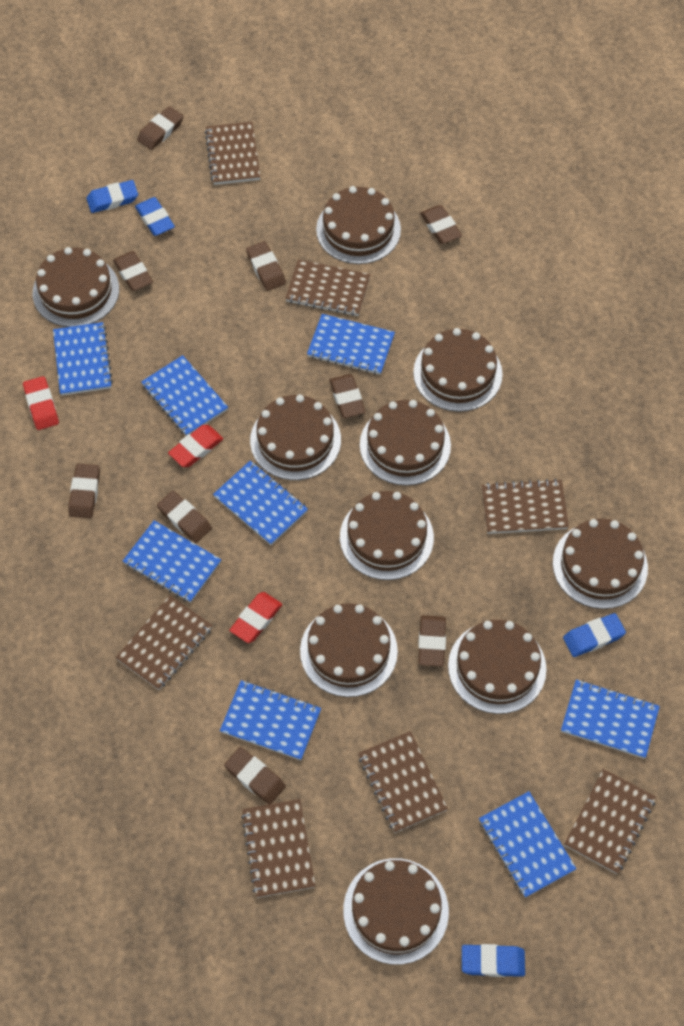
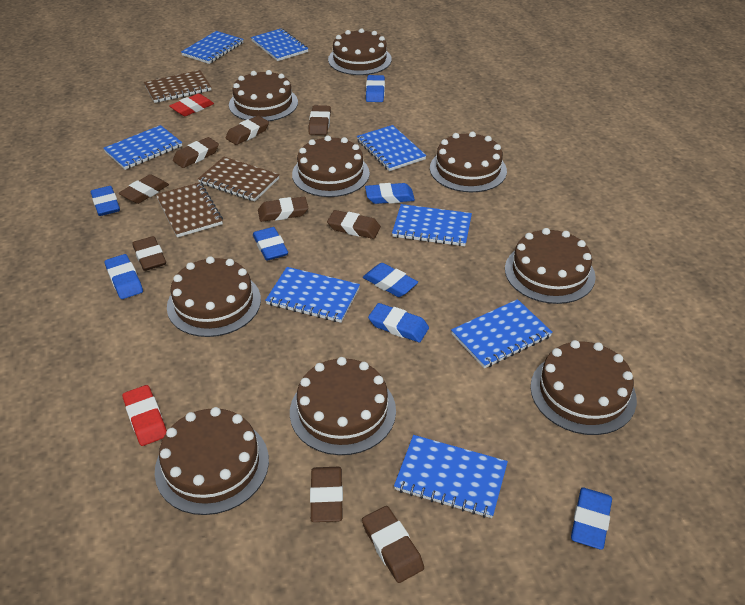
blue eraser: 4 -> 8
brown cake: 10 -> 9
brown notebook: 7 -> 3
red eraser: 3 -> 2

